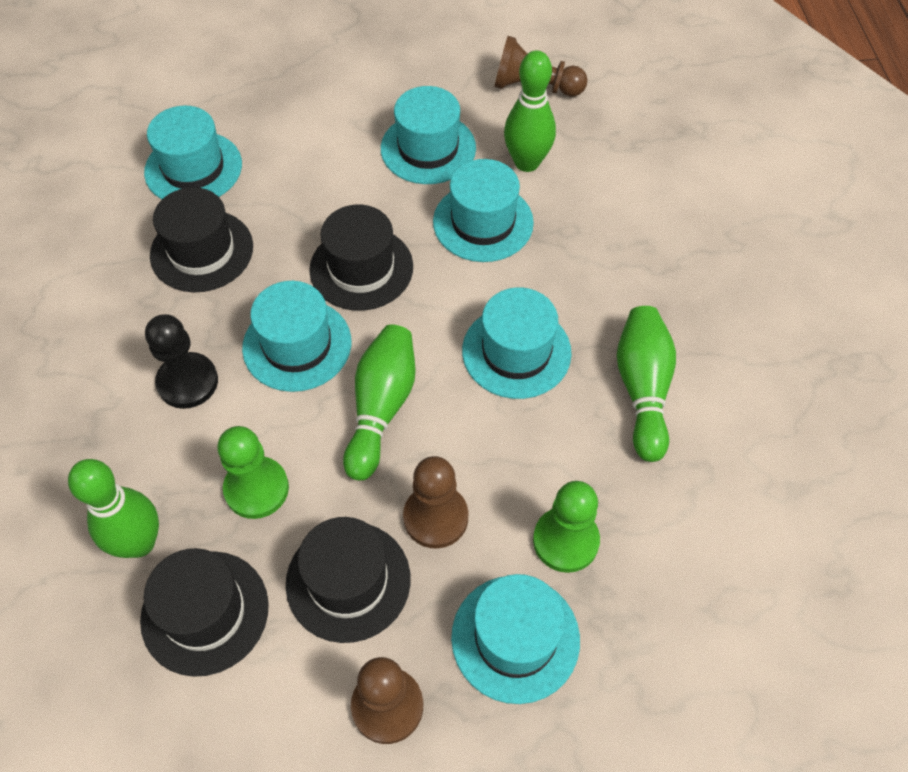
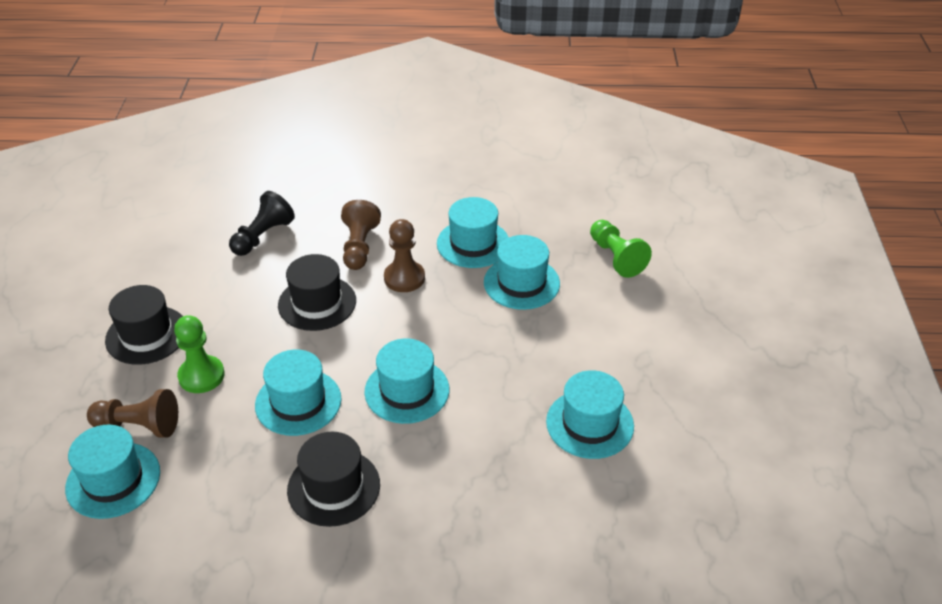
black hat: 4 -> 3
green bowling pin: 4 -> 0

